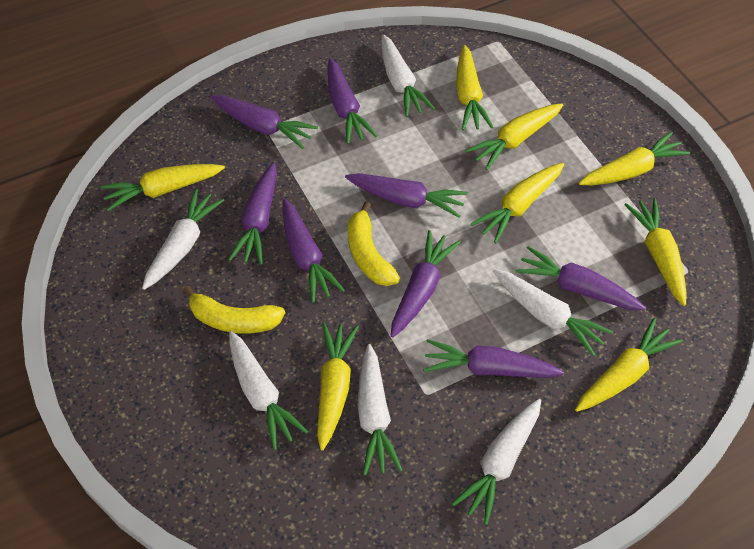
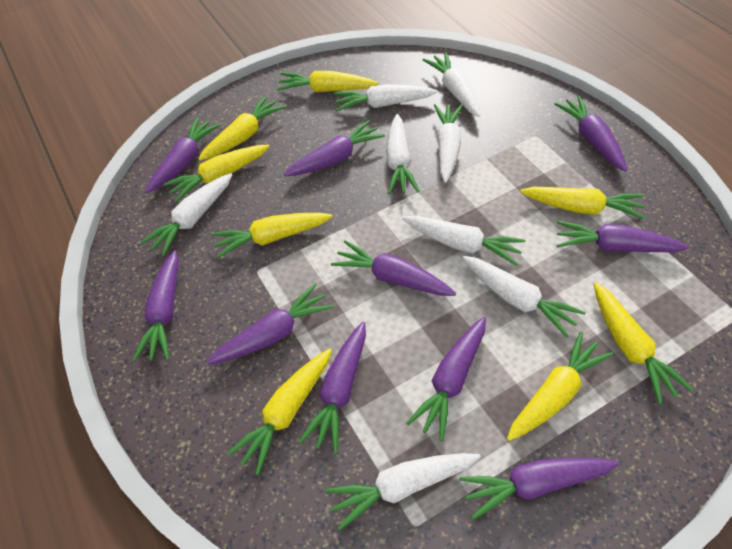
purple carrot: 8 -> 10
white carrot: 6 -> 8
yellow banana: 2 -> 0

